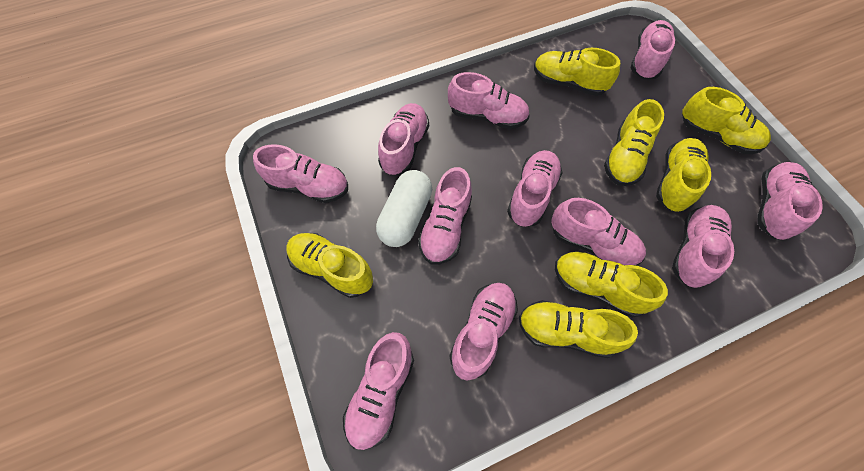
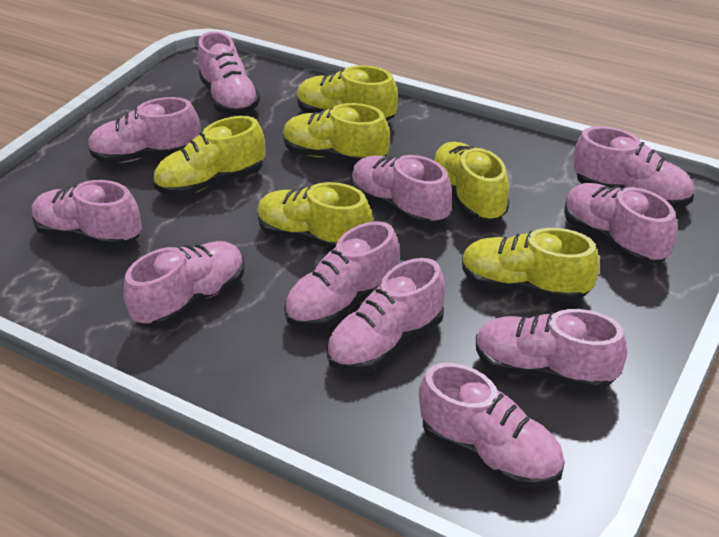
white capsule: 1 -> 0
yellow shoe: 7 -> 6

